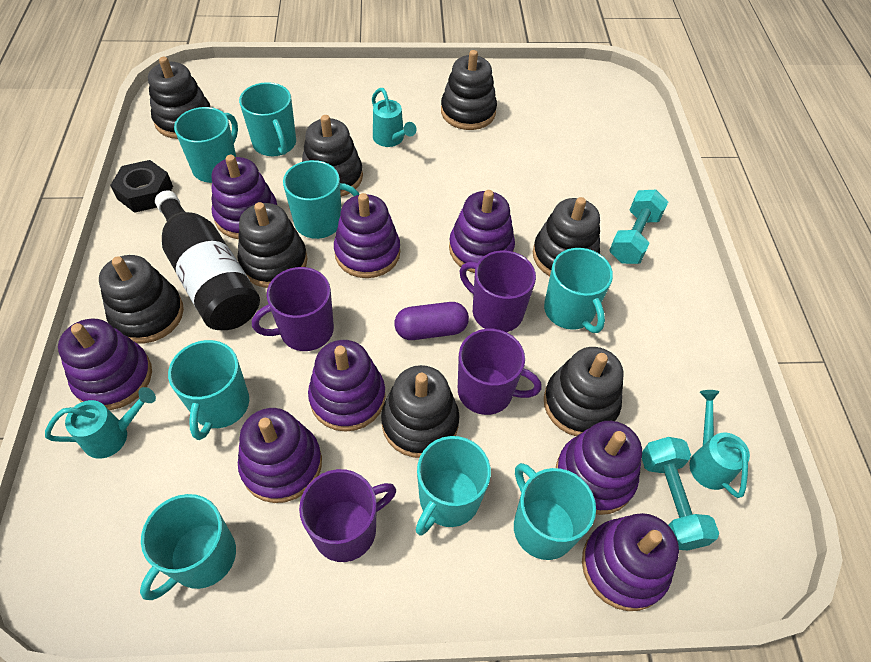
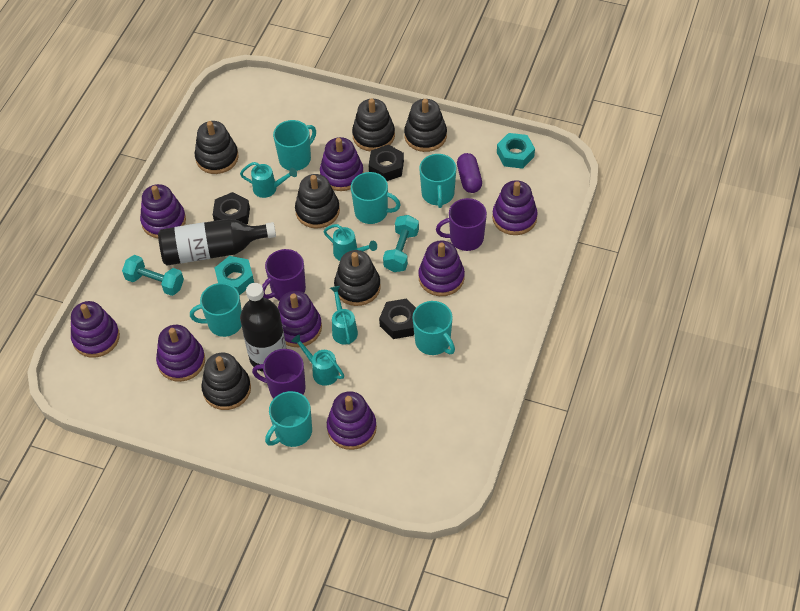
black bottle: 1 -> 2
black nut: 1 -> 3
black stacking toy: 8 -> 6
purple mug: 4 -> 3
turquoise mug: 8 -> 6
turquoise nut: 0 -> 2
turquoise watering can: 3 -> 4

